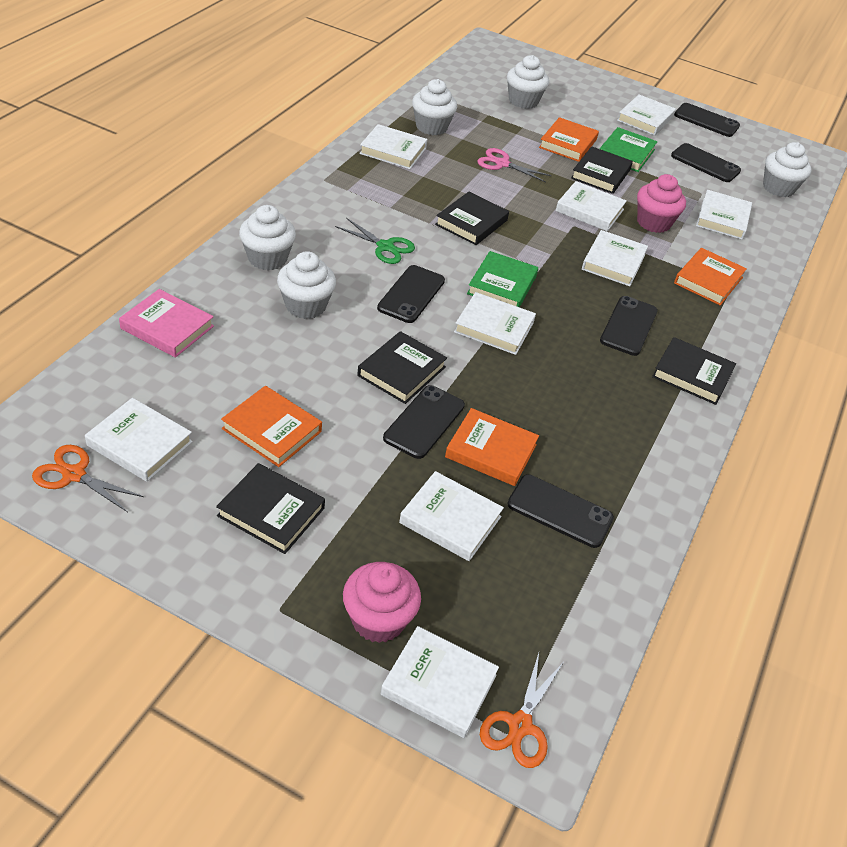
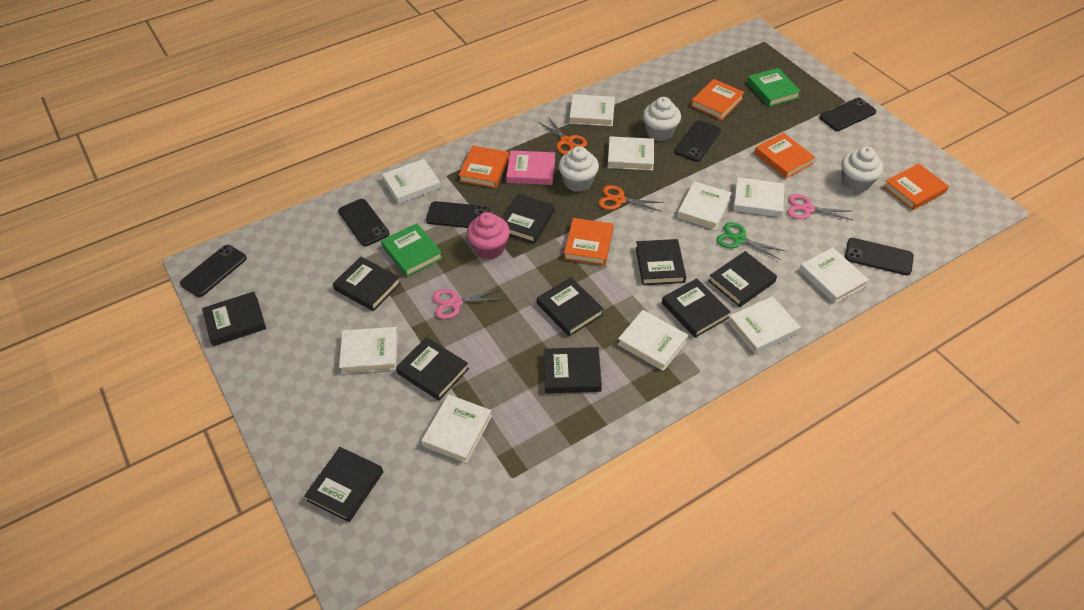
black book: 5 -> 10
orange book: 4 -> 5
pink cupcake: 2 -> 1
pink scissors: 1 -> 2
white book: 9 -> 10
white cupcake: 5 -> 3

